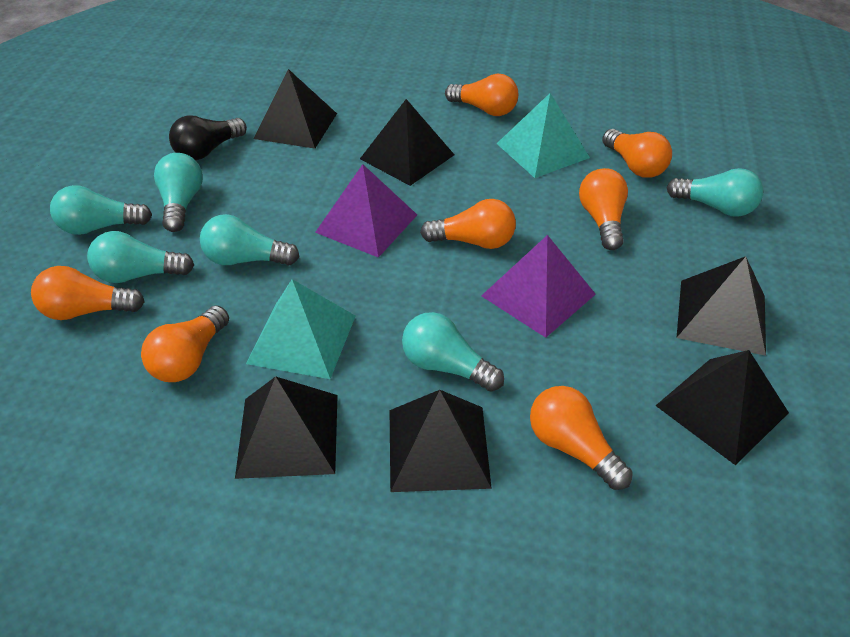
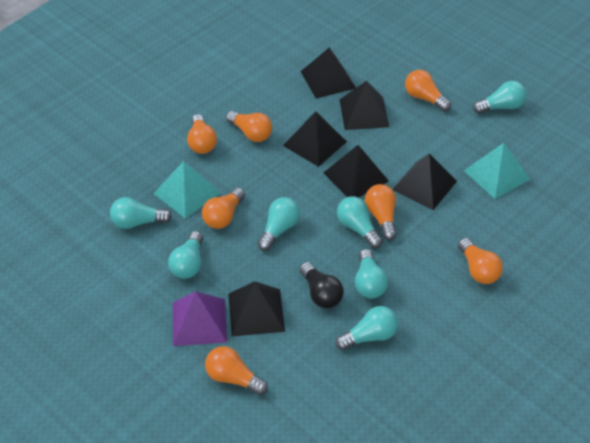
purple pyramid: 2 -> 1
turquoise light bulb: 6 -> 7

